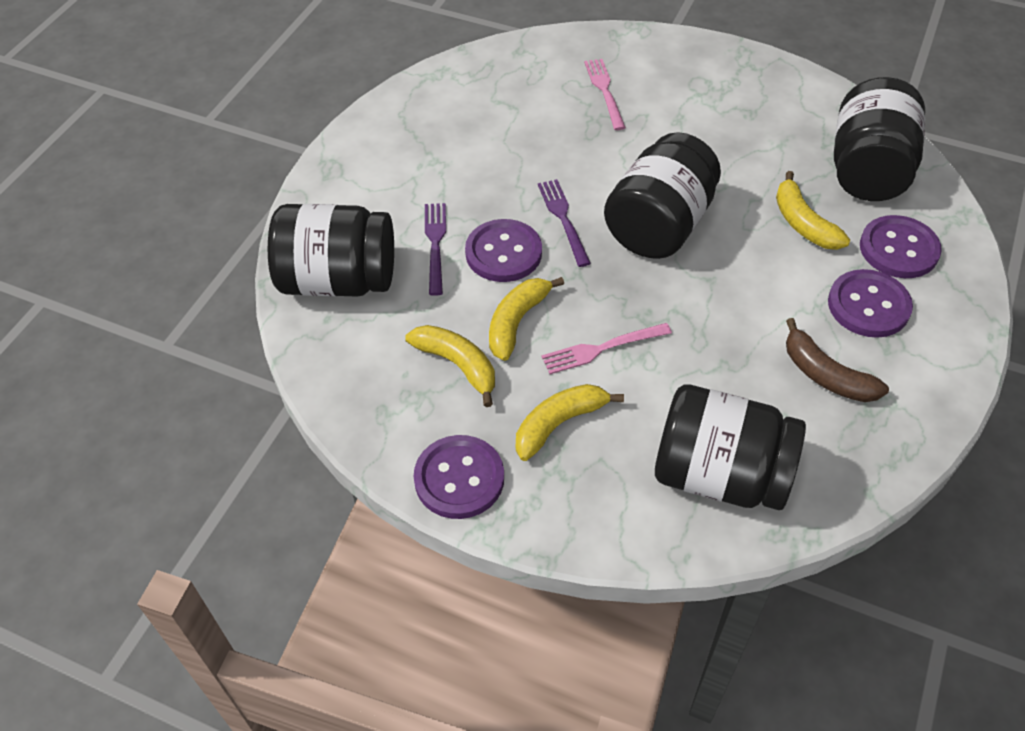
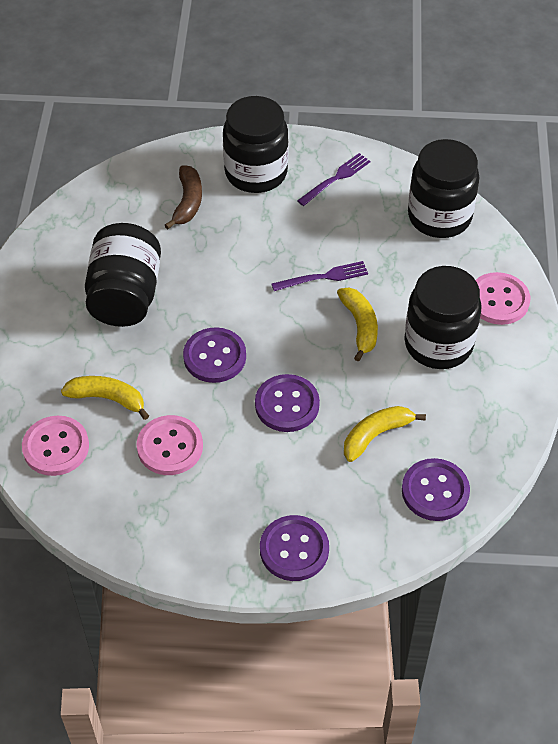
pink button: 0 -> 3
pink fork: 2 -> 0
yellow banana: 4 -> 3

